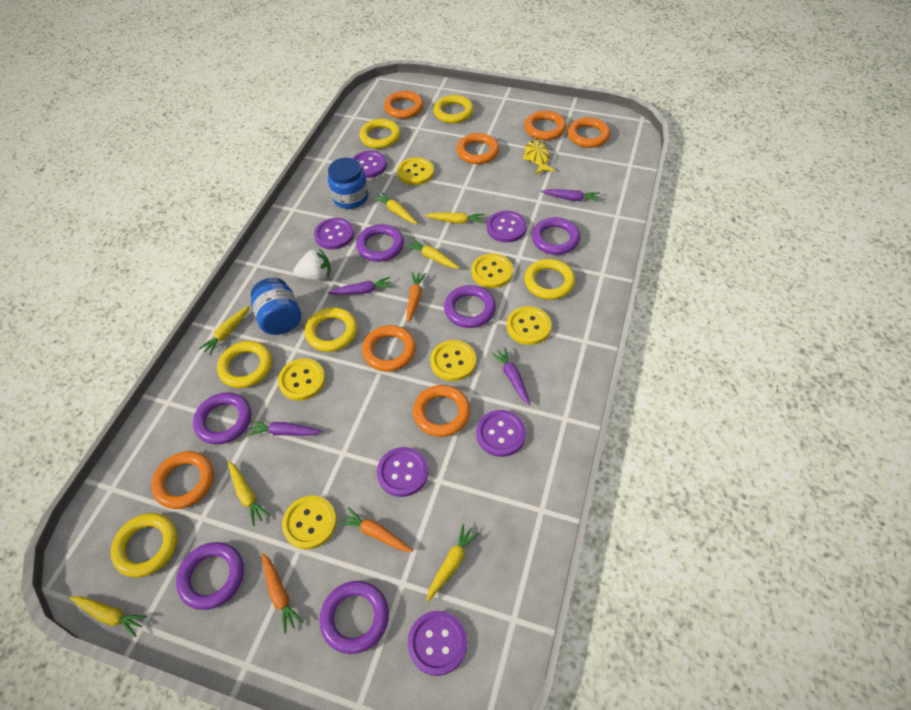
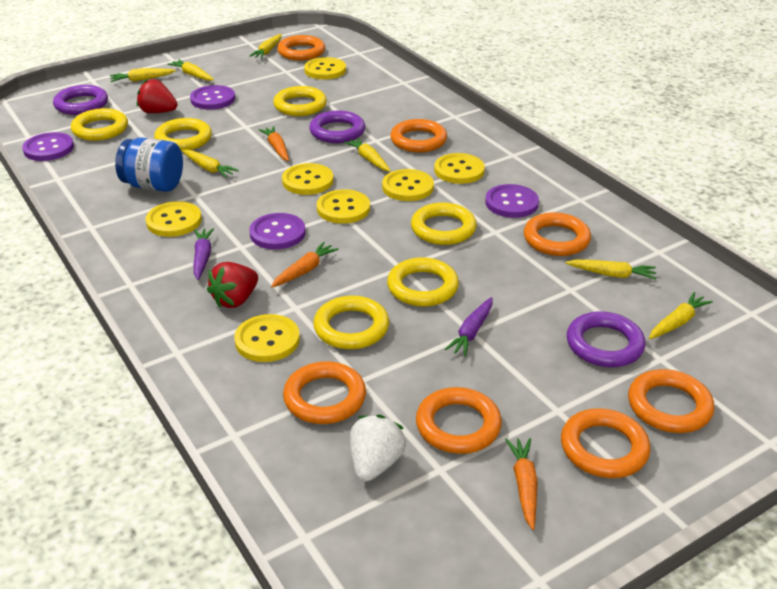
blue jar: 2 -> 1
purple button: 6 -> 4
purple carrot: 4 -> 2
purple ring: 6 -> 3
red strawberry: 0 -> 2
yellow button: 6 -> 7
yellow fish: 1 -> 0

